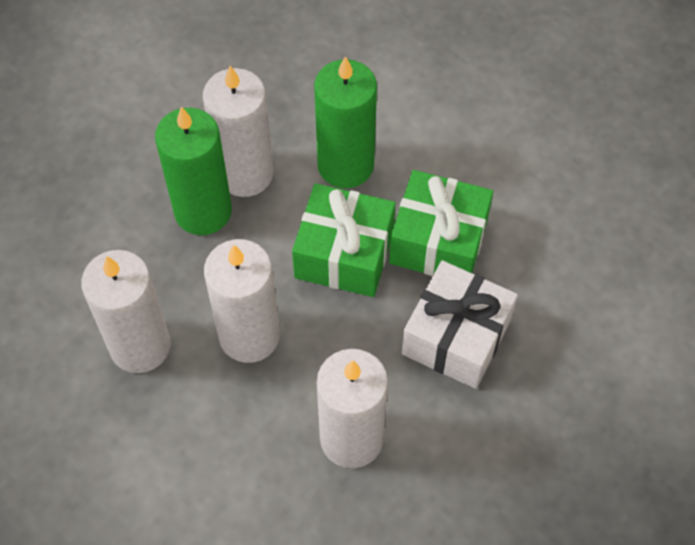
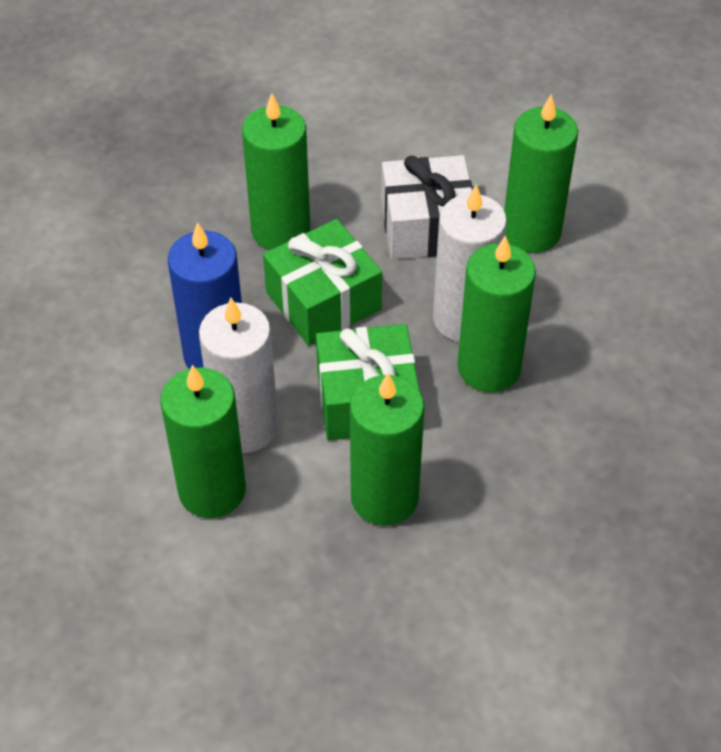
blue candle: 0 -> 1
green candle: 2 -> 5
white candle: 4 -> 2

